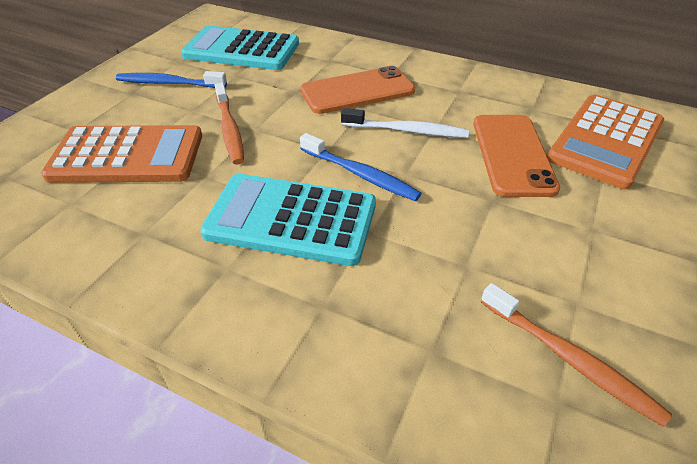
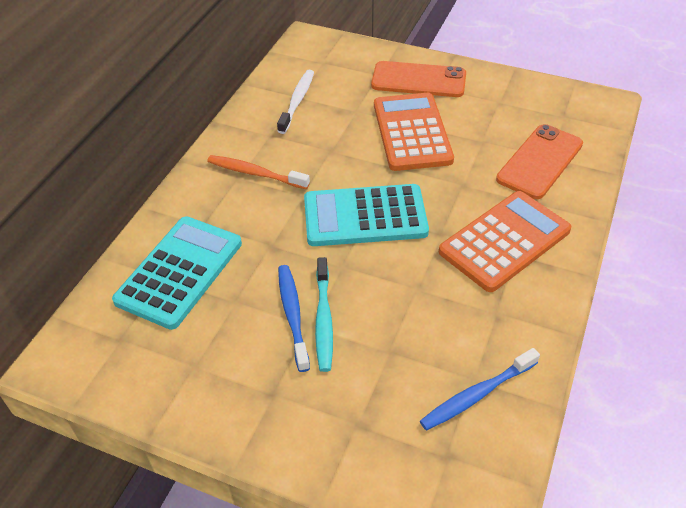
orange toothbrush: 2 -> 1
turquoise toothbrush: 0 -> 1

